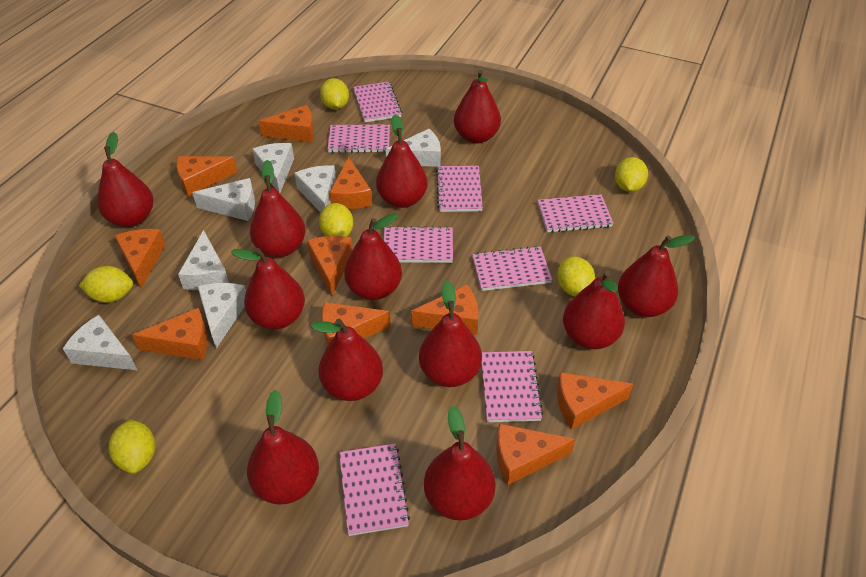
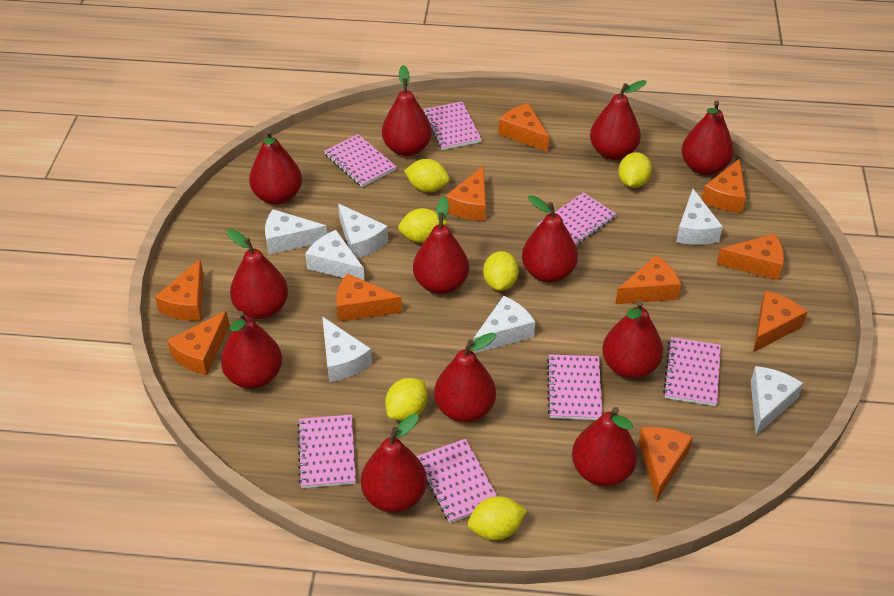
pink notebook: 8 -> 7

